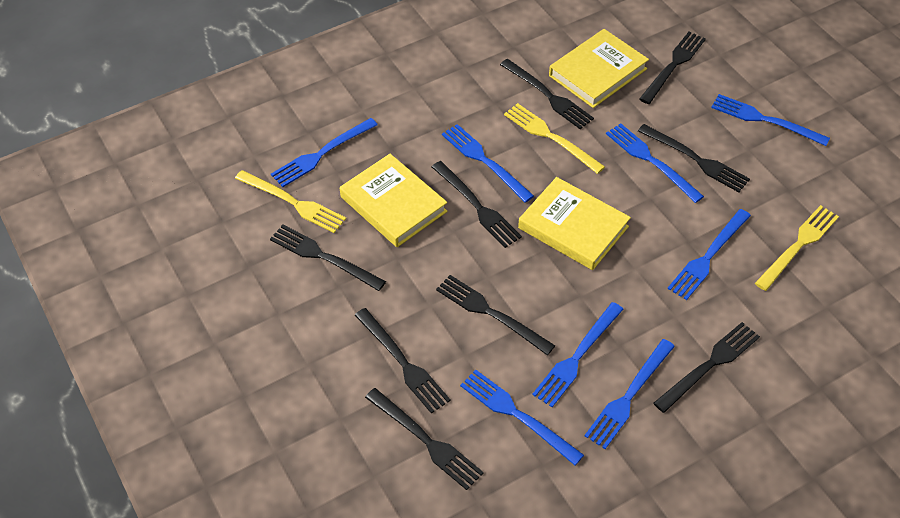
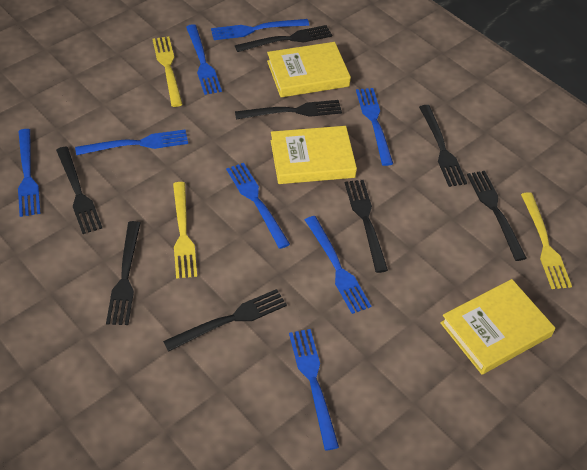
black fork: 9 -> 8

